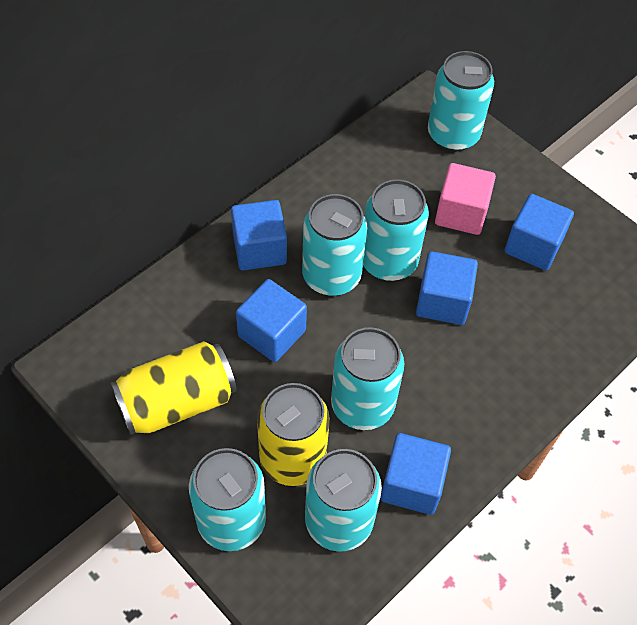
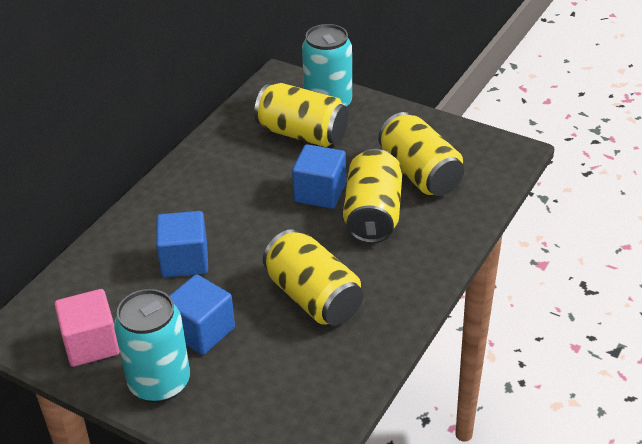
blue cube: 5 -> 3
turquoise can: 6 -> 2
yellow can: 2 -> 4

